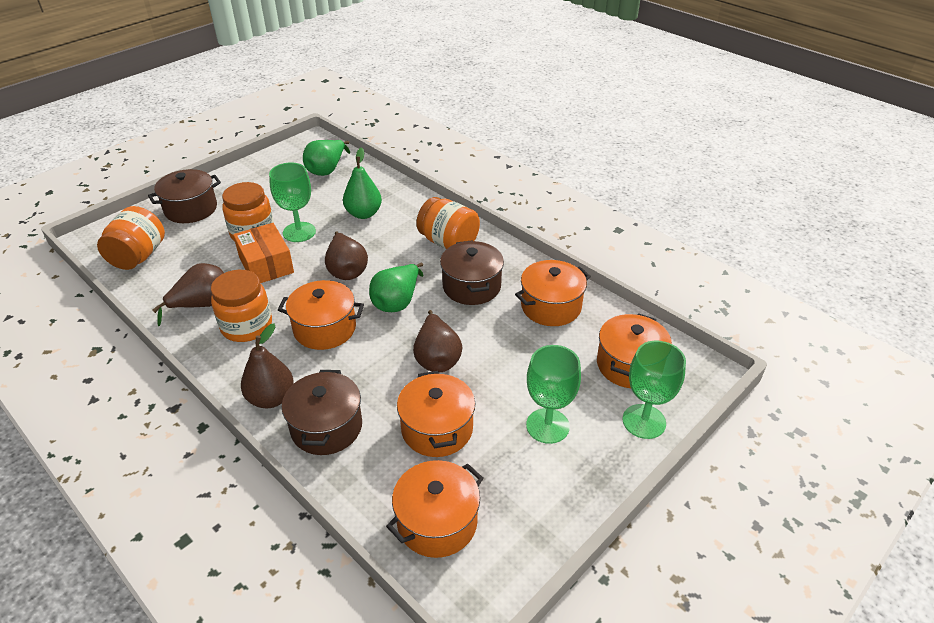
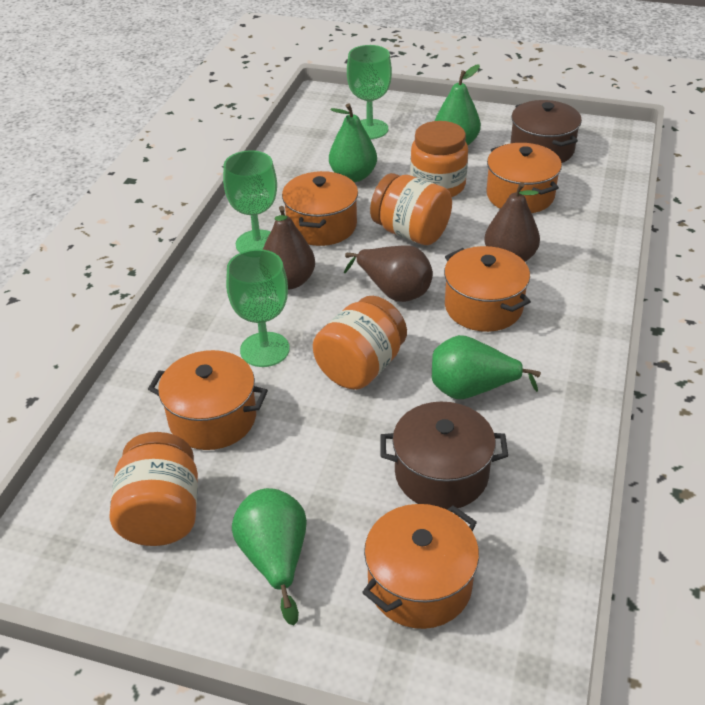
brown pear: 4 -> 3
brown pot: 3 -> 2
green pear: 3 -> 4
orange box: 1 -> 0

